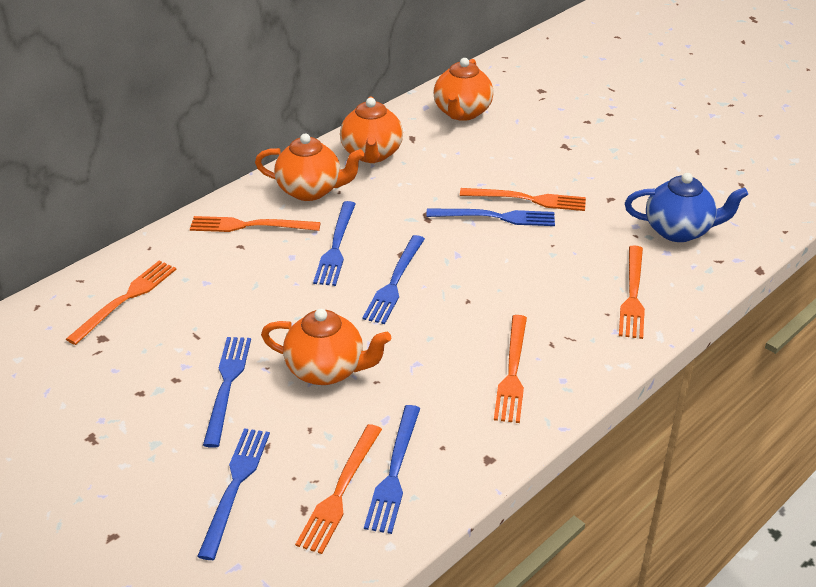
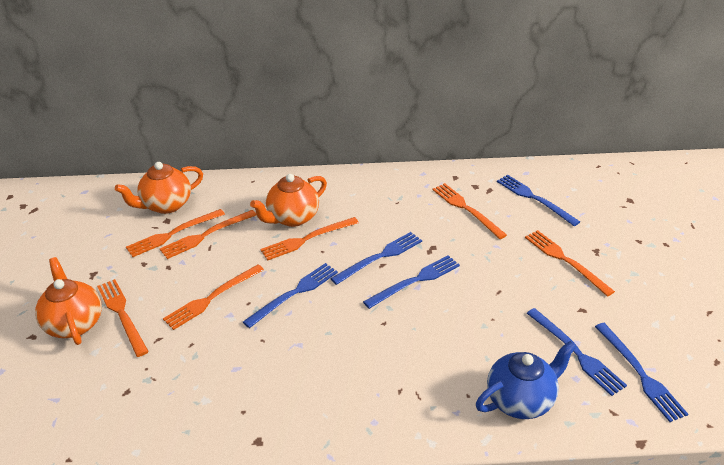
orange fork: 6 -> 7
orange teapot: 4 -> 3

